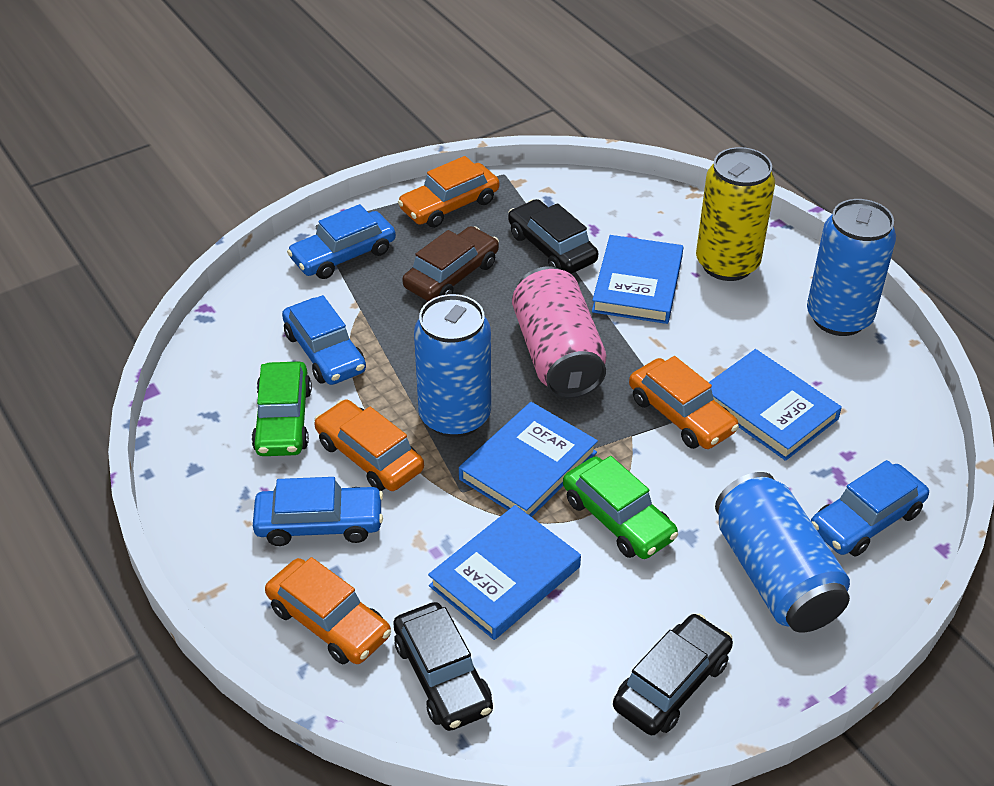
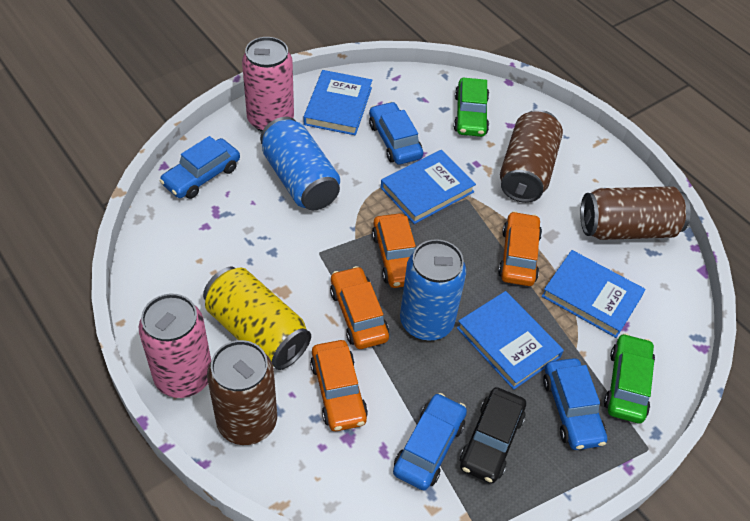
black car: 3 -> 1
blue can: 3 -> 2
brown can: 0 -> 3
brown car: 1 -> 0
pink can: 1 -> 2

